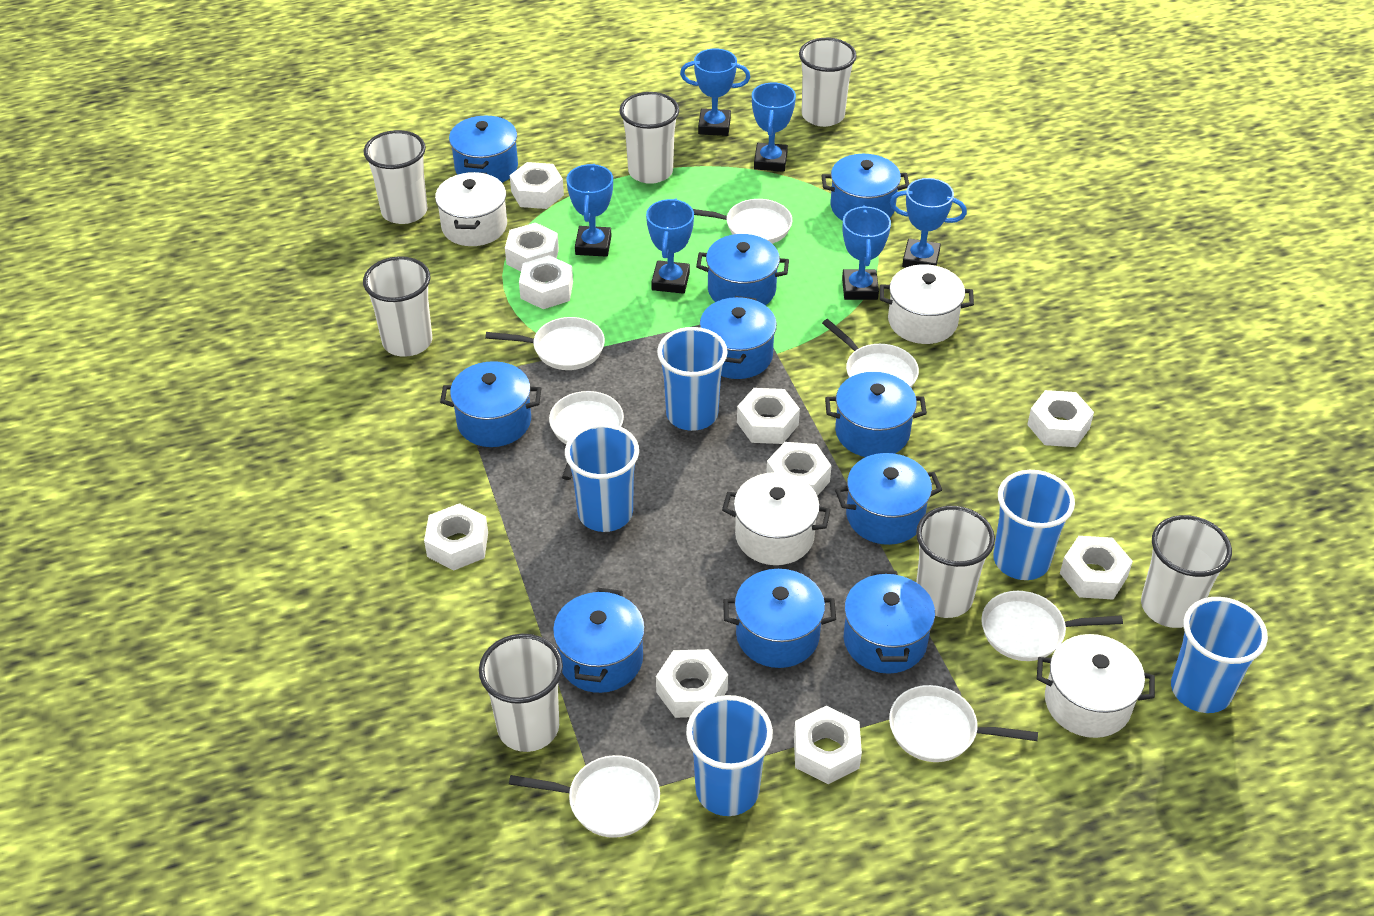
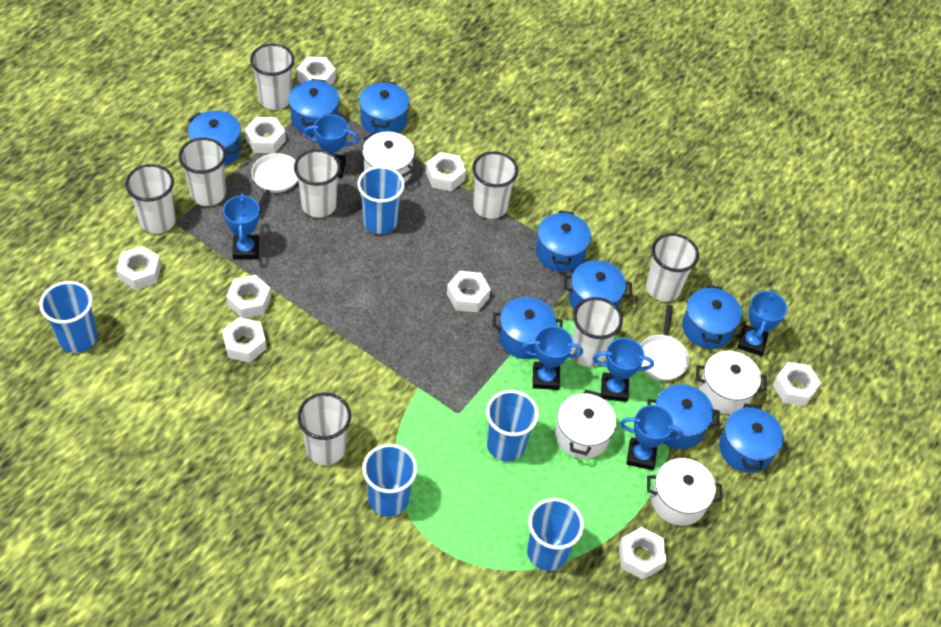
blue pot: 10 -> 9
white cup: 7 -> 8
white nut: 10 -> 9
white pan: 7 -> 2

